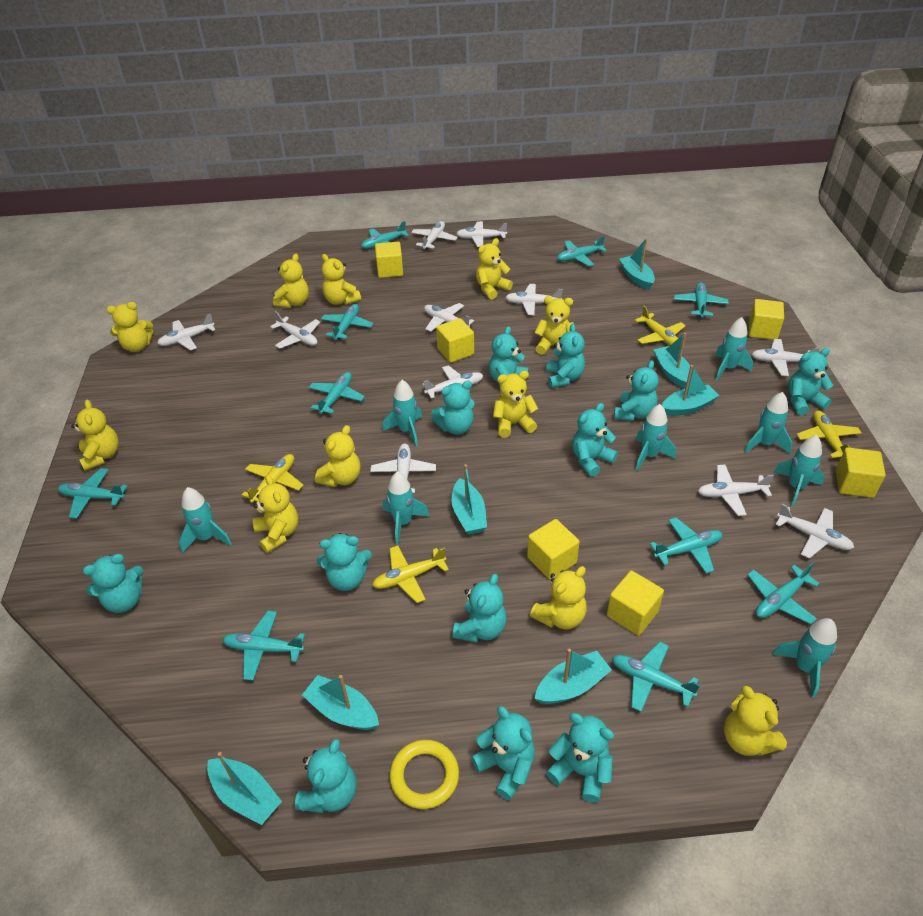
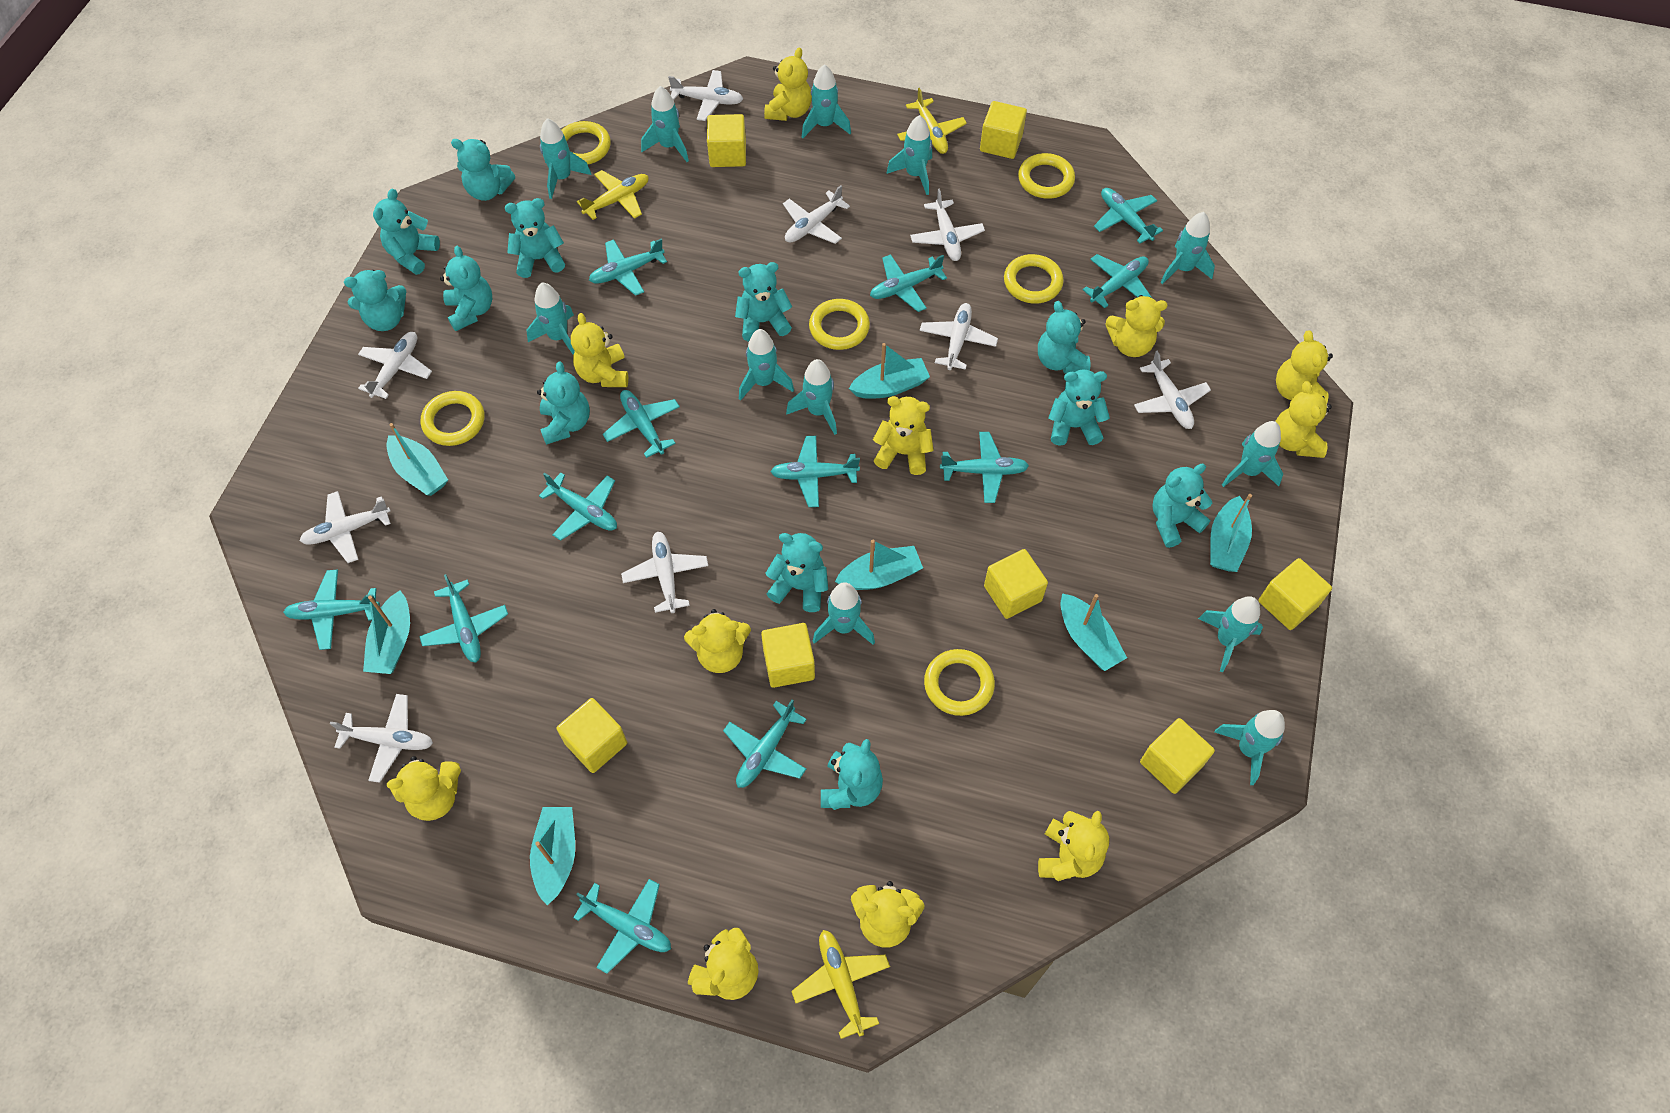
turquoise plane: 10 -> 12
turquoise rocket: 8 -> 12
white plane: 11 -> 9
yellow cube: 6 -> 7
yellow plane: 4 -> 3
yellow ring: 1 -> 6

